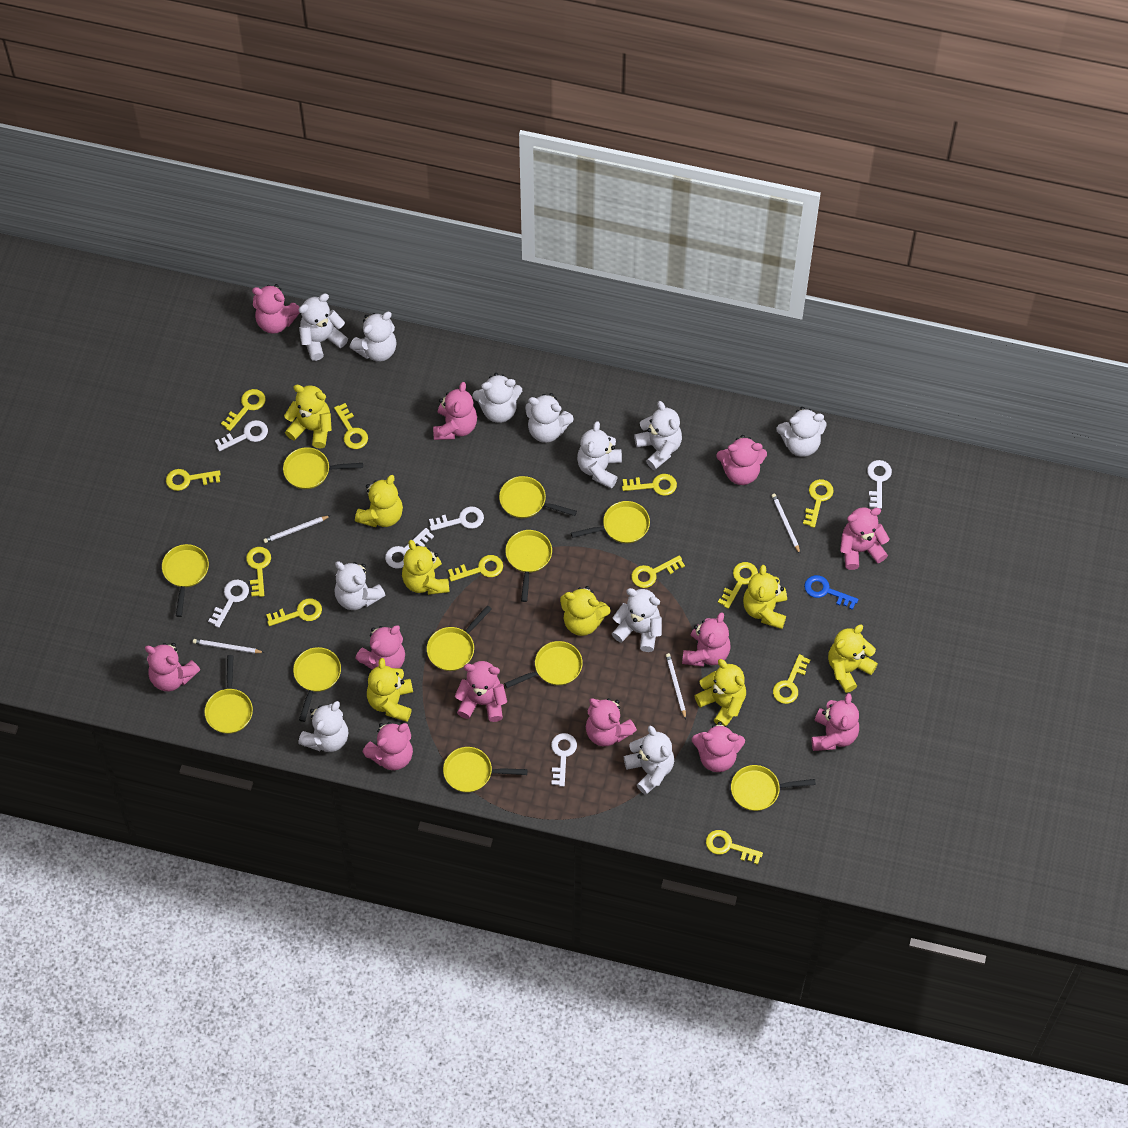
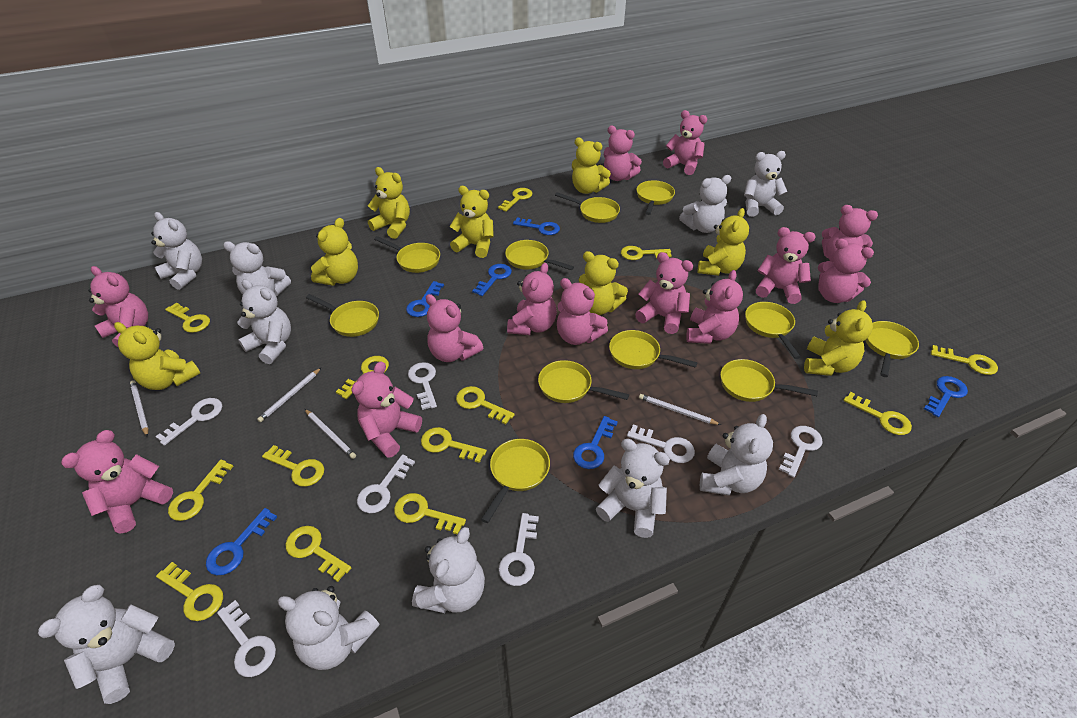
blue key: 1 -> 6
pink teddy bear: 12 -> 13
white key: 6 -> 7
white teddy bear: 11 -> 10
yellow key: 12 -> 13

